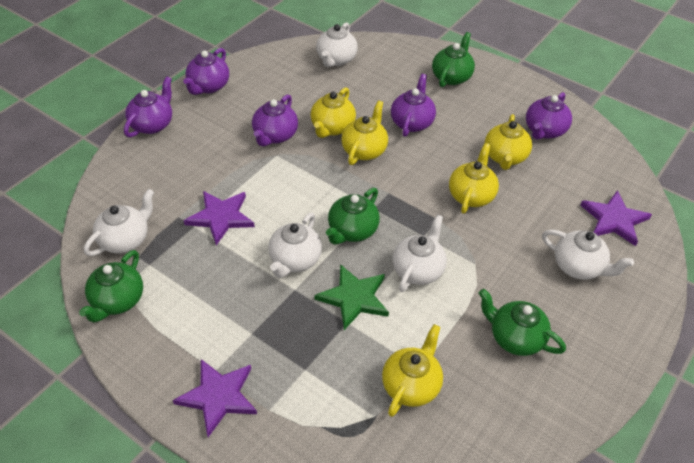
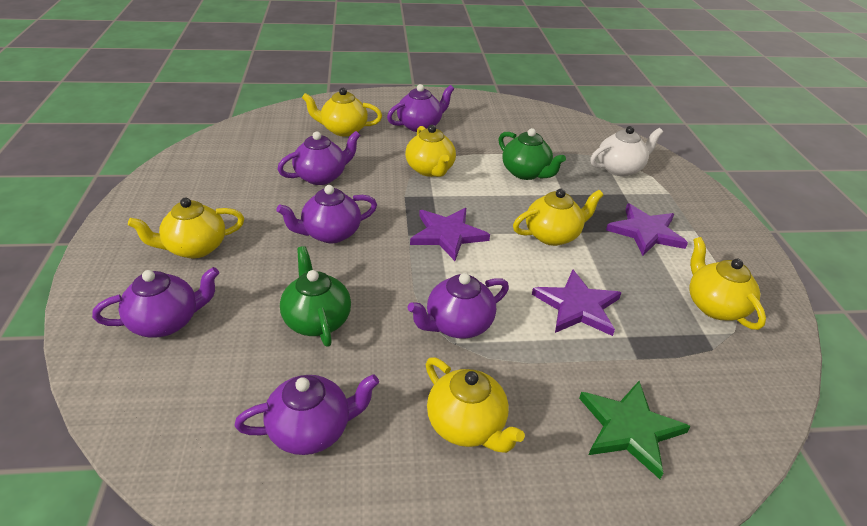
green teapot: 4 -> 2
purple teapot: 5 -> 6
white teapot: 5 -> 1
yellow teapot: 5 -> 6

